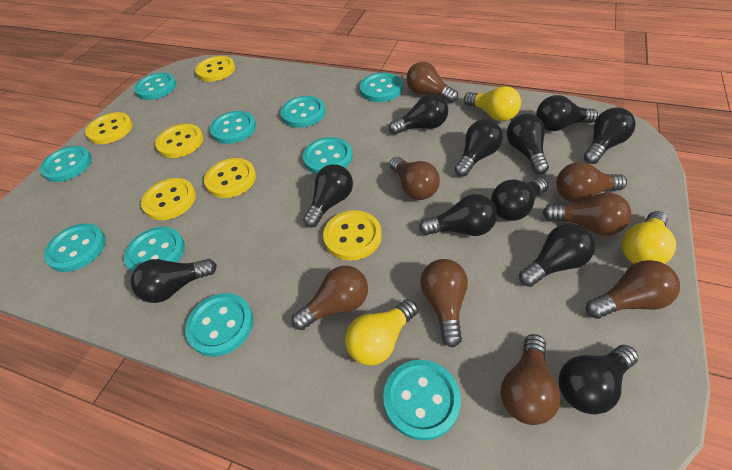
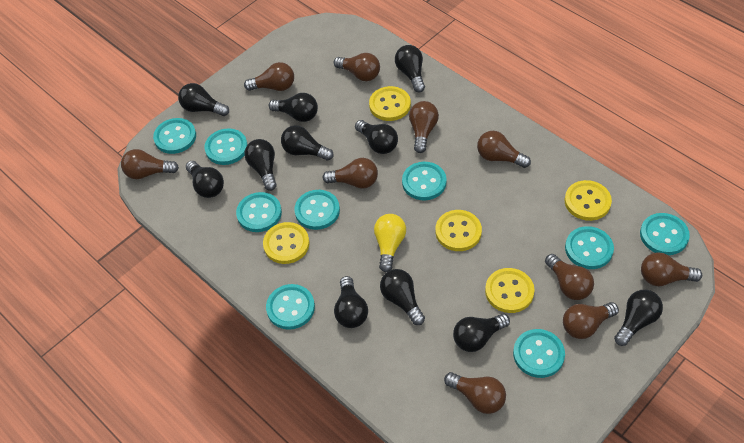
brown light bulb: 8 -> 10
turquoise button: 10 -> 9
yellow button: 6 -> 5
yellow light bulb: 3 -> 1

